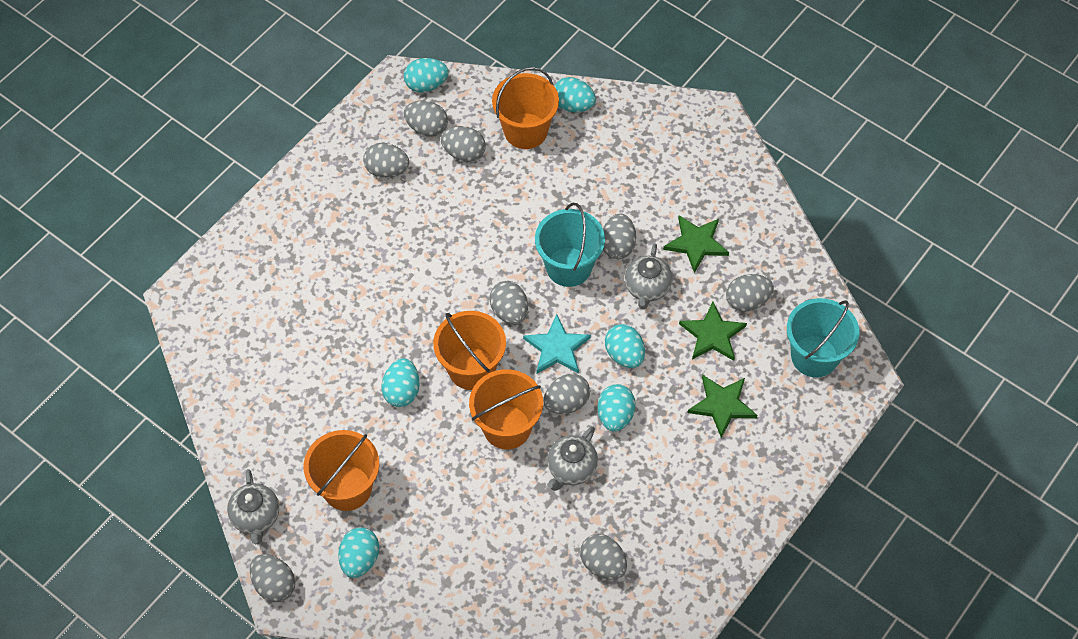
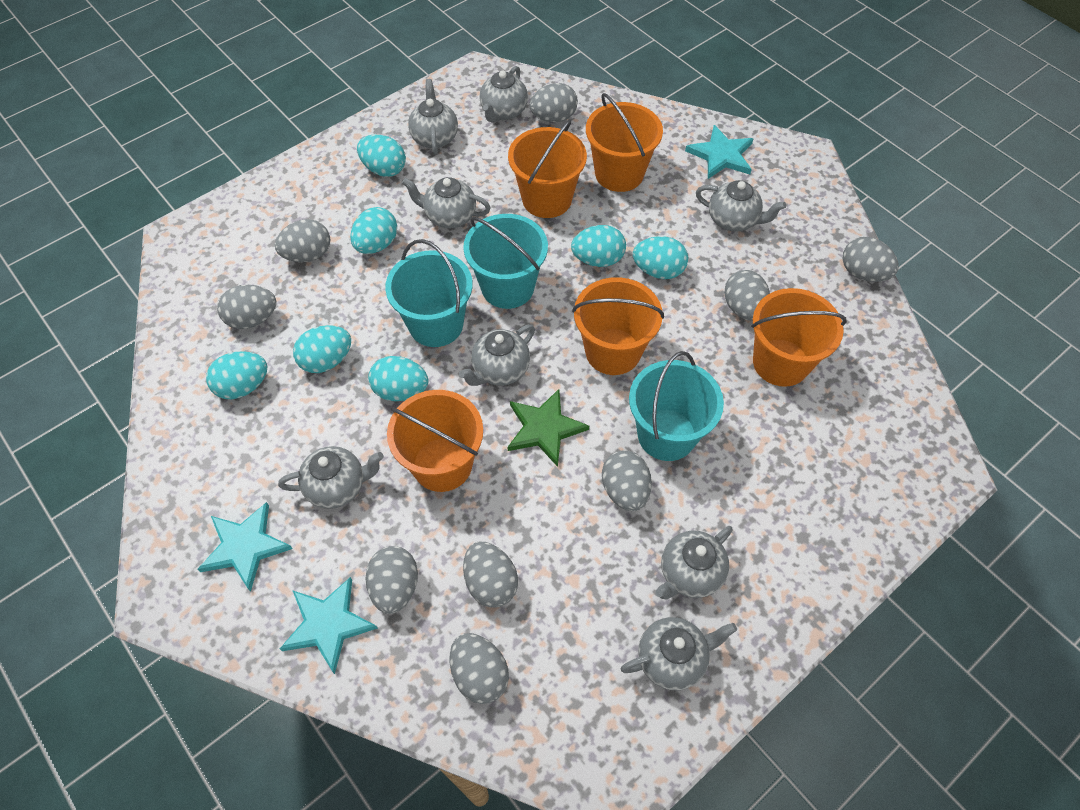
green star: 3 -> 1
grey teapot: 3 -> 8
orange bucket: 4 -> 5
turquoise bucket: 2 -> 3
turquoise egg: 6 -> 7
turquoise star: 1 -> 3

